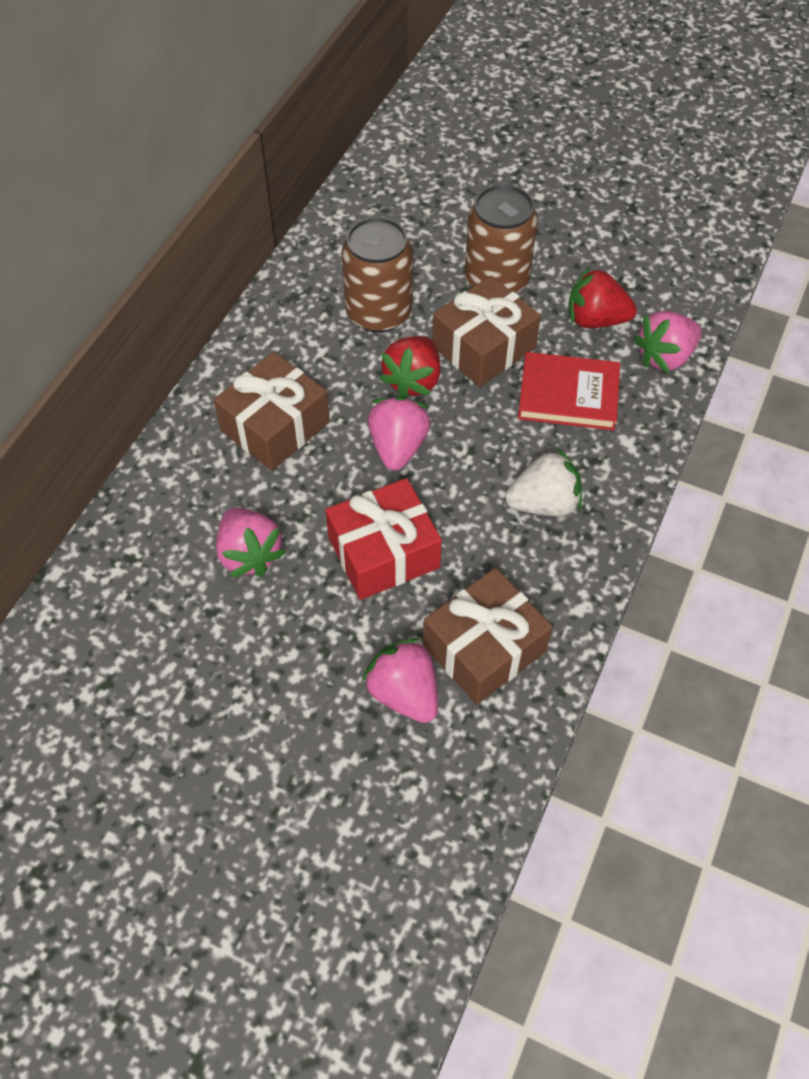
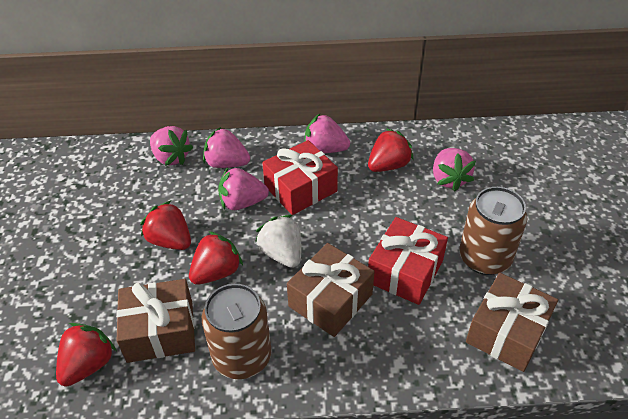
pink strawberry: 4 -> 5
red book: 1 -> 0
red gift: 1 -> 2
red strawberry: 2 -> 4

